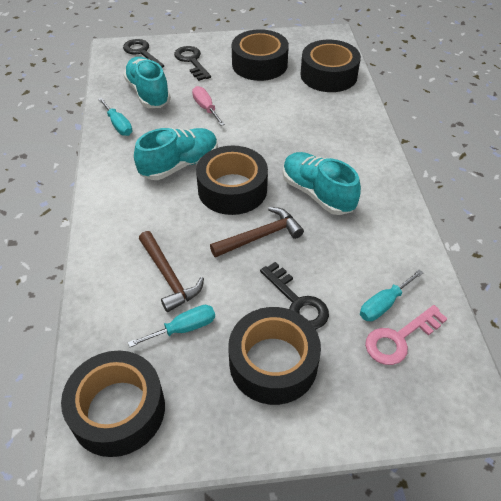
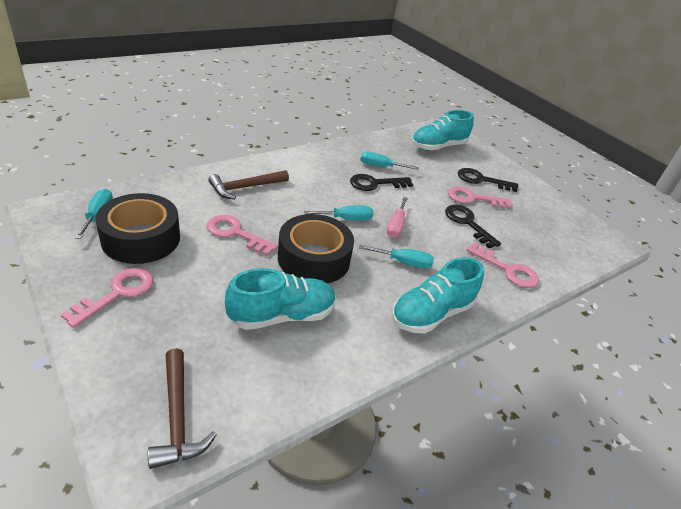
black tape: 5 -> 2
pink key: 1 -> 4
turquoise screwdriver: 3 -> 4

